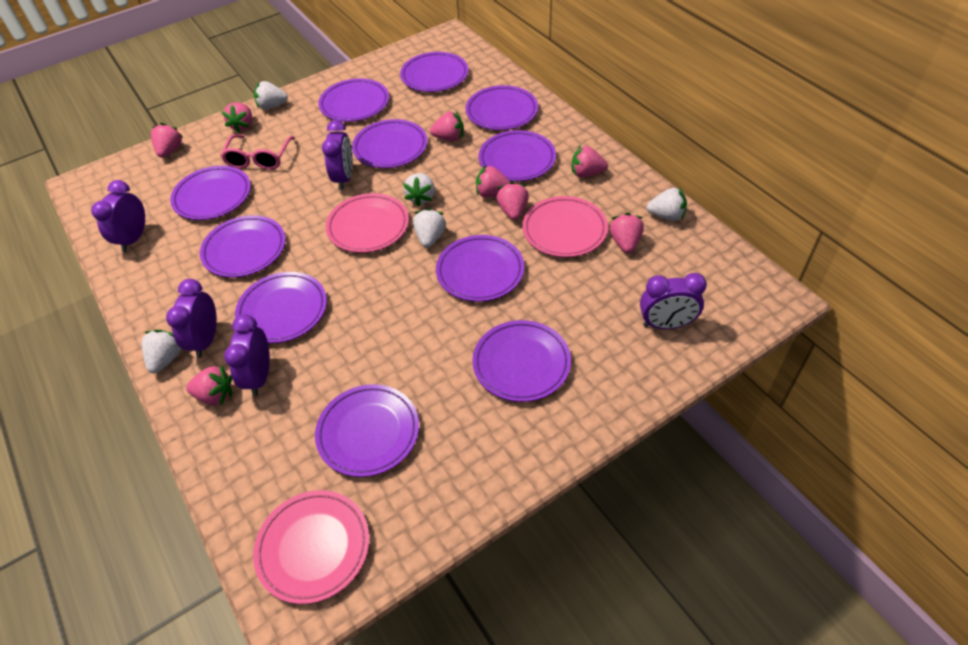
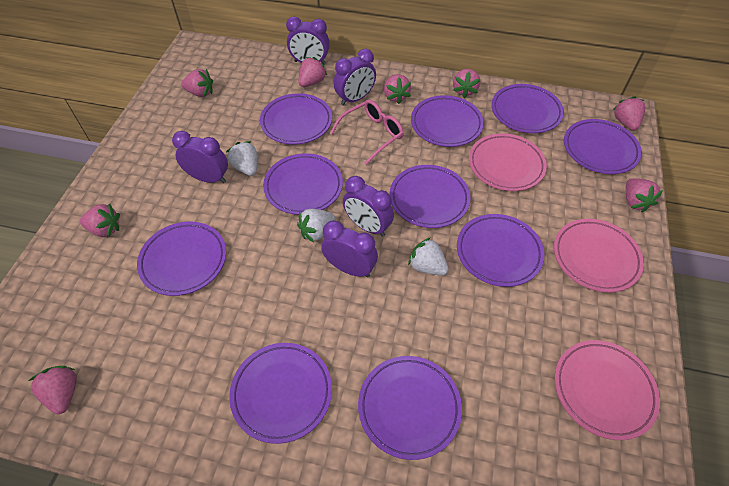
purple plate: 11 -> 10
white strawberry: 5 -> 3

